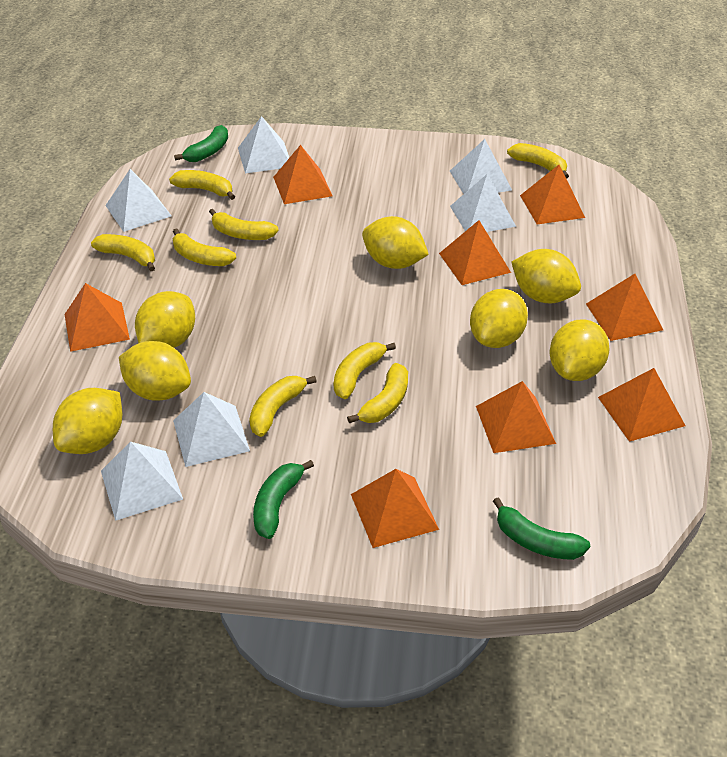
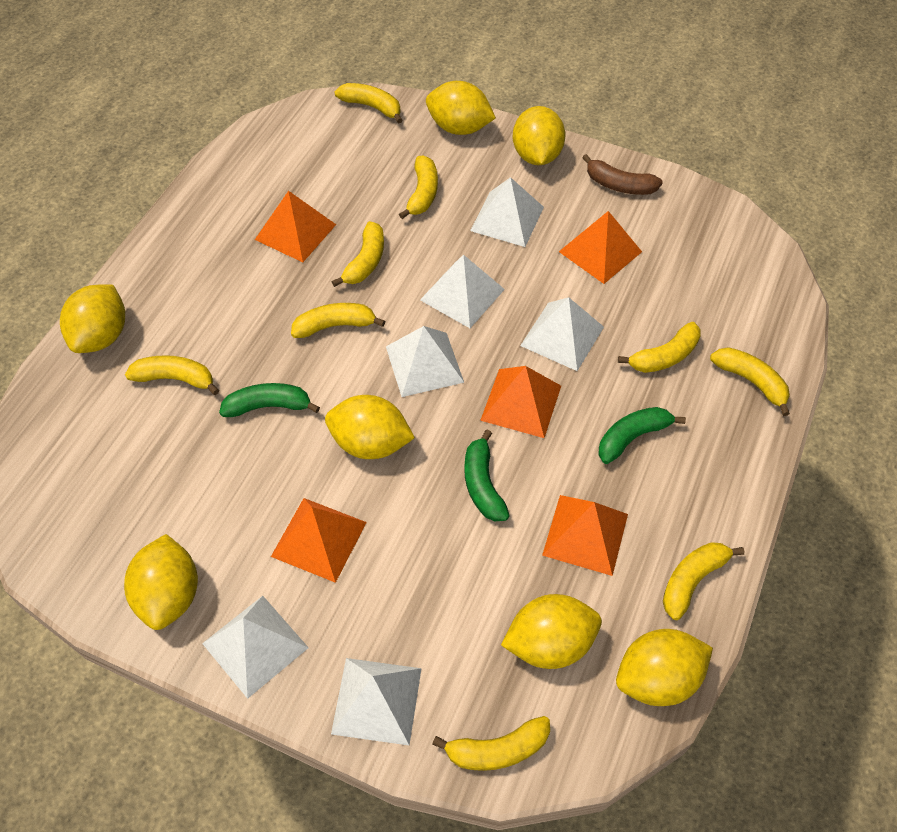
brown banana: 0 -> 1
orange pyramid: 8 -> 5
yellow banana: 8 -> 9

